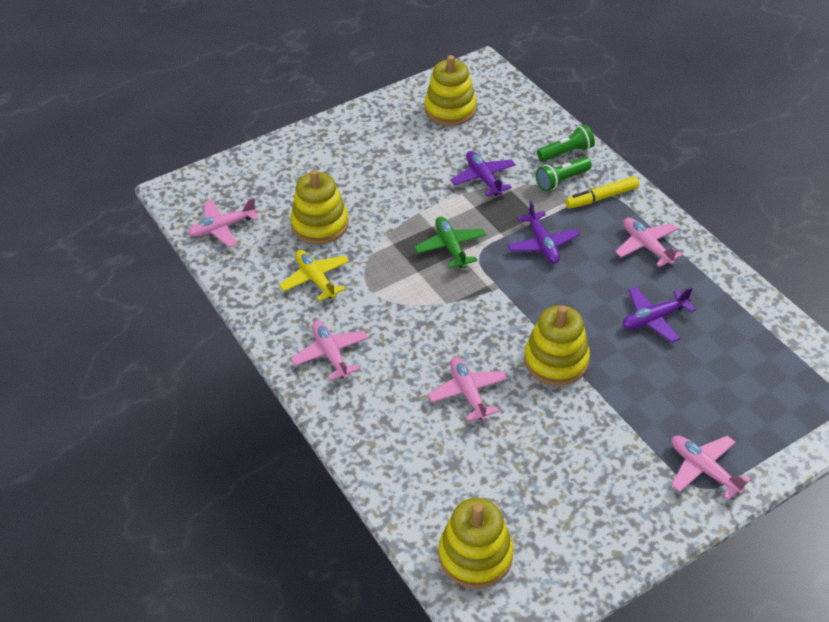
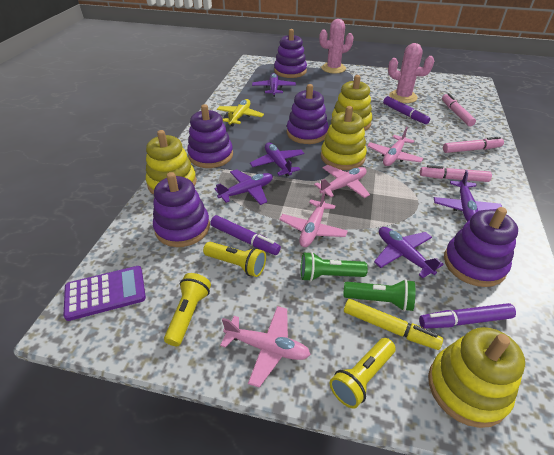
green plane: 1 -> 0
pink cactus: 0 -> 2
pink marker: 0 -> 3
pink plane: 5 -> 4
purple calculator: 0 -> 1
purple marker: 0 -> 3
purple plane: 3 -> 5
purple stacking toy: 0 -> 5
yellow flashlight: 0 -> 3

